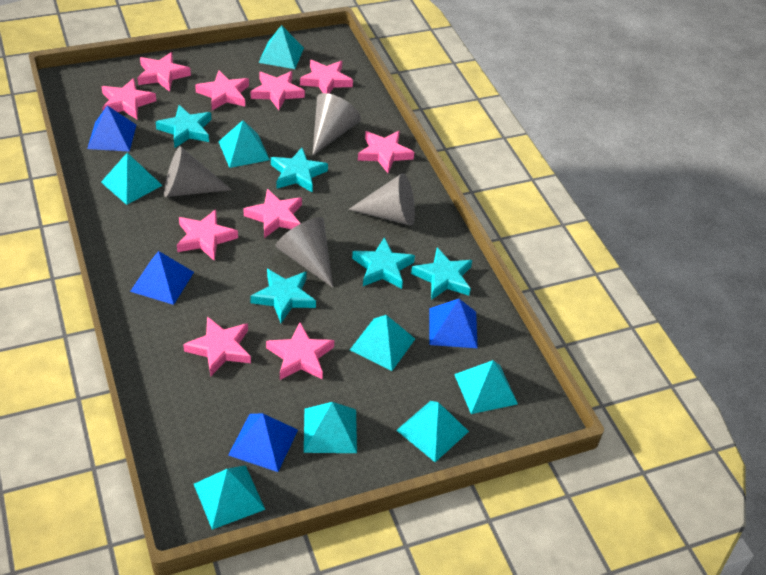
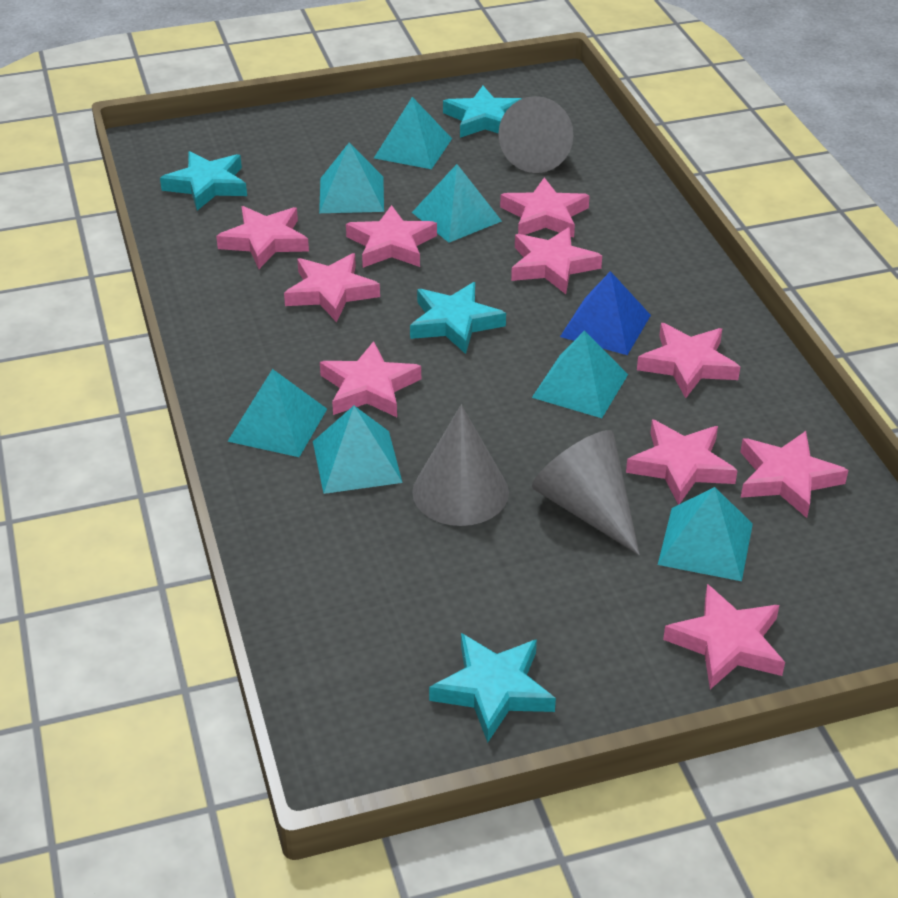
blue pyramid: 4 -> 1
grey cone: 4 -> 3
turquoise pyramid: 8 -> 7
turquoise star: 5 -> 4

